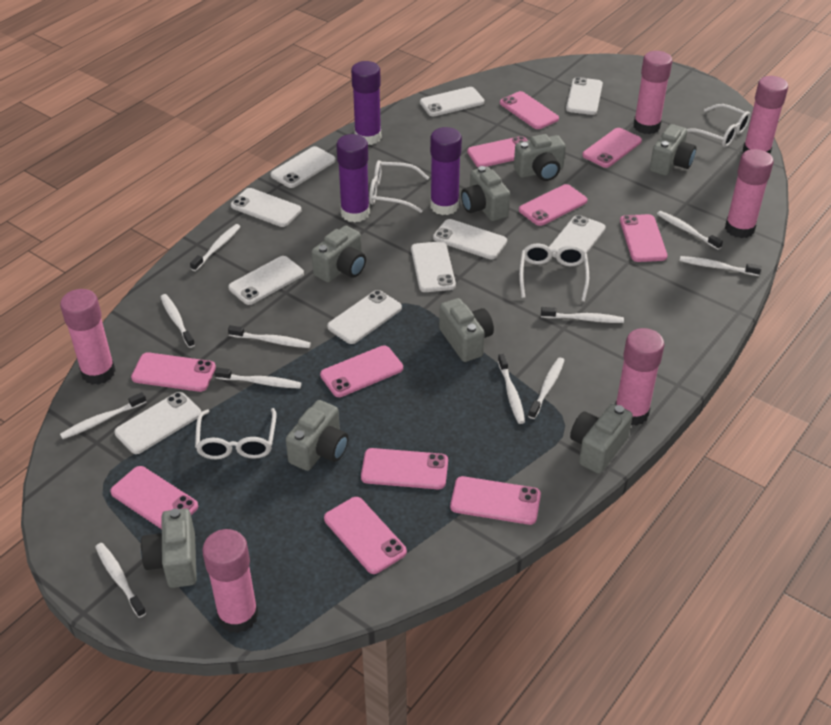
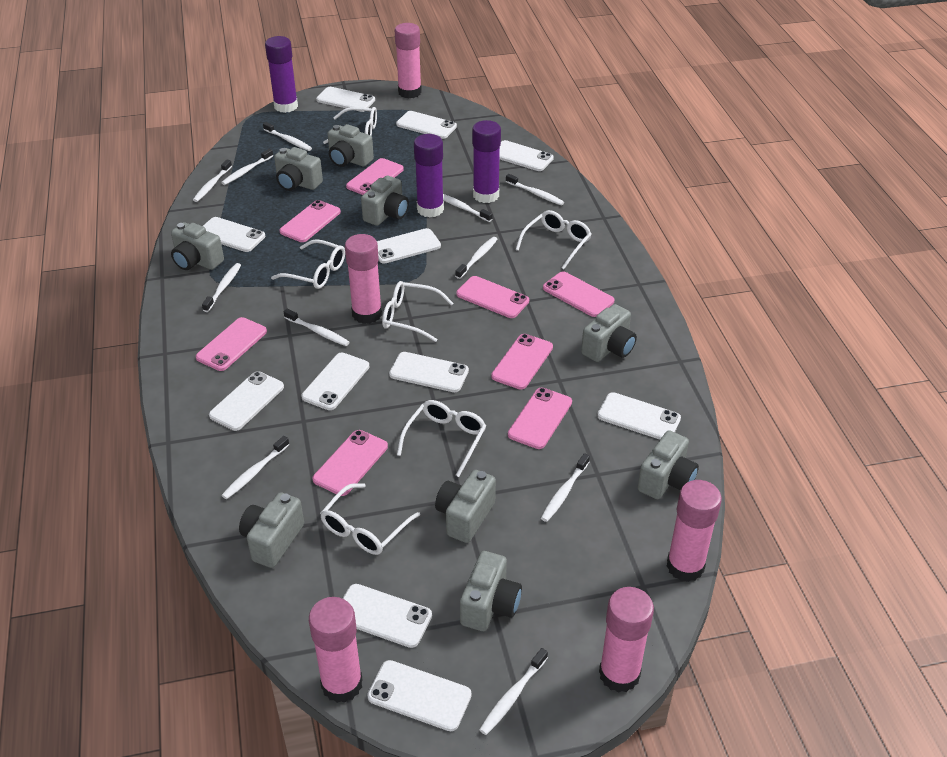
grey camera: 8 -> 9
pink glue stick: 6 -> 5
pink phone: 11 -> 8
white glasses: 4 -> 6
white phone: 10 -> 11

